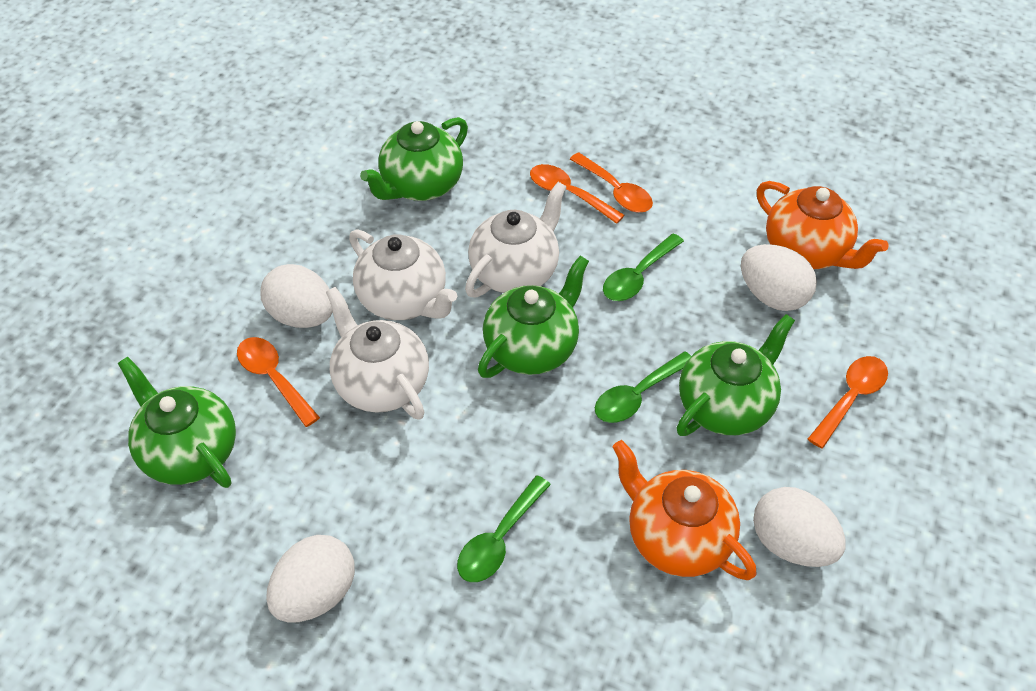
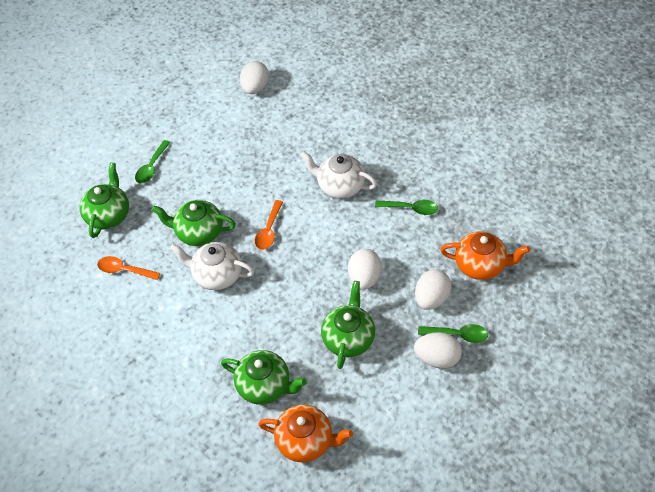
orange spoon: 4 -> 2
white teapot: 3 -> 2

